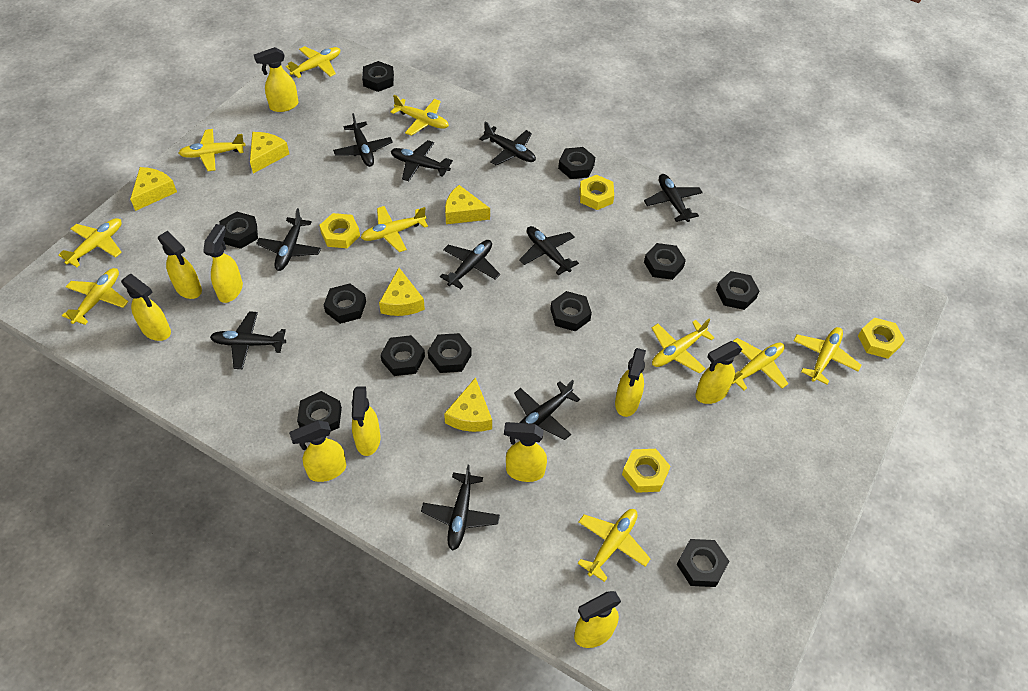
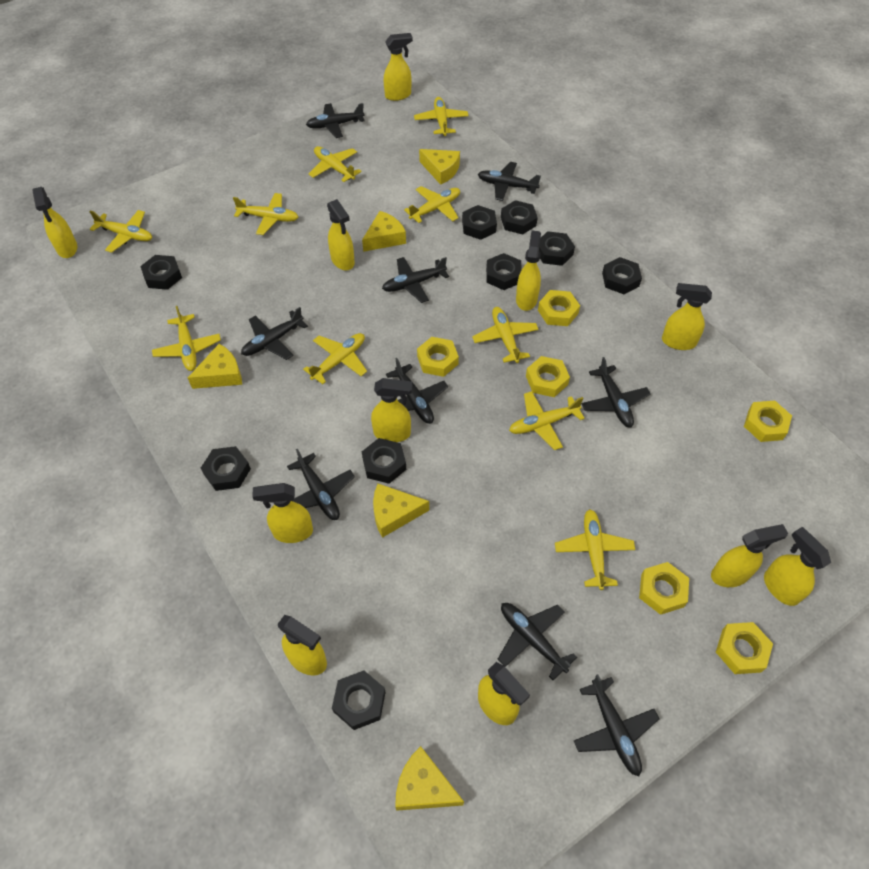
black nut: 11 -> 9
black plane: 10 -> 9
yellow nut: 4 -> 6
yellow spray bottle: 10 -> 11

